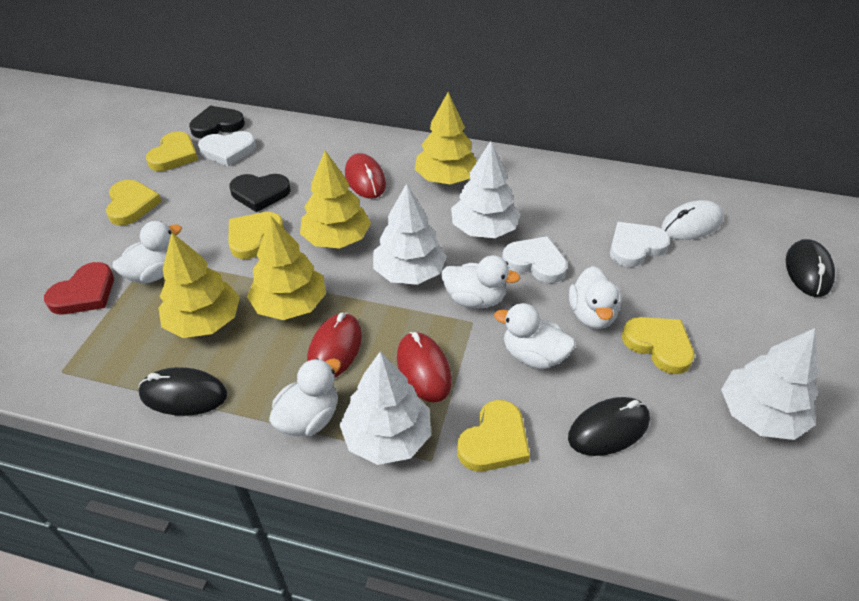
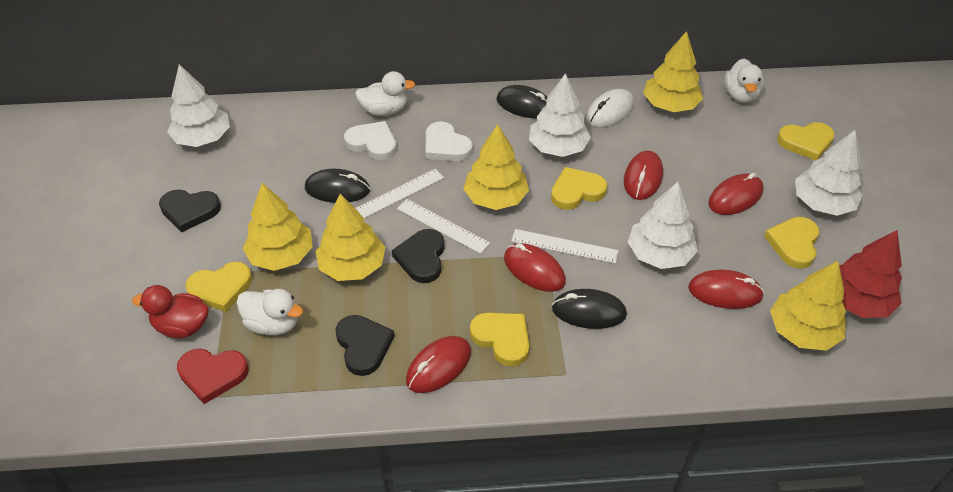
black heart: 2 -> 3
red duck: 0 -> 1
red mouse: 3 -> 5
red tree: 0 -> 1
white duck: 5 -> 3
white heart: 3 -> 2
white ruler: 0 -> 3
yellow tree: 4 -> 5

